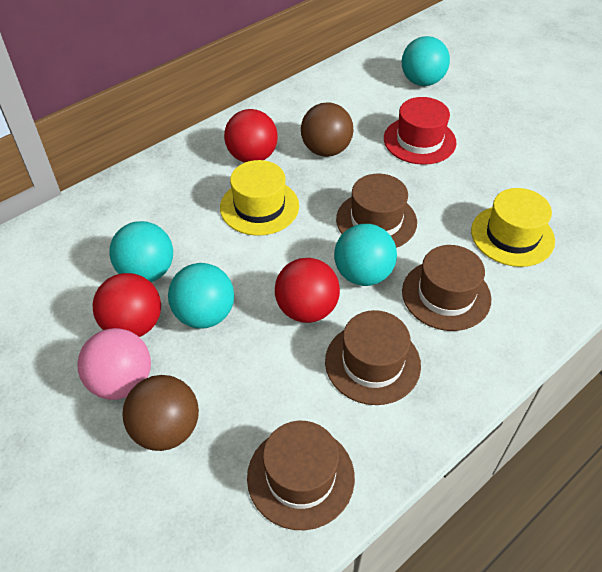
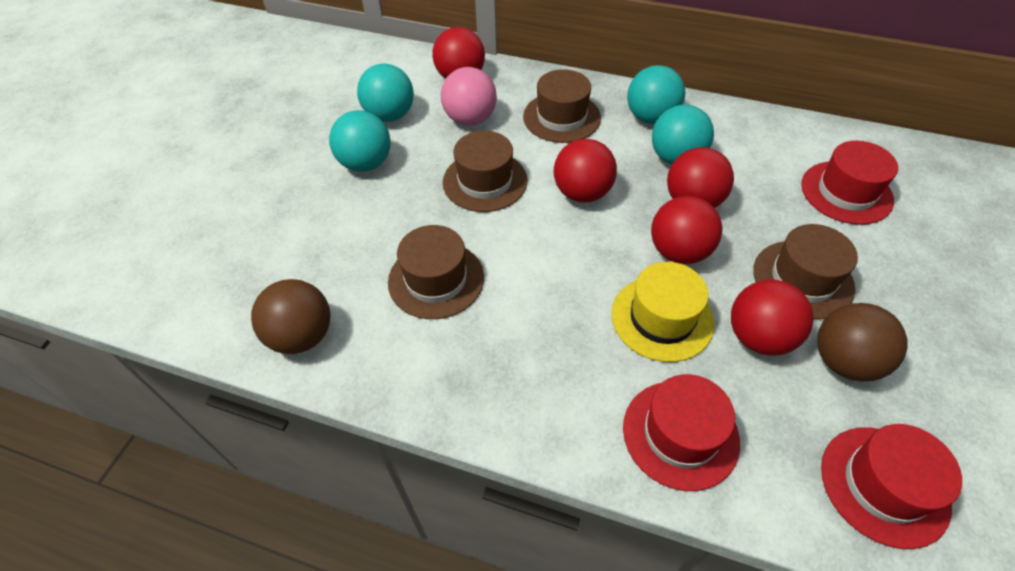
red ball: 3 -> 5
red hat: 1 -> 3
yellow hat: 2 -> 1

